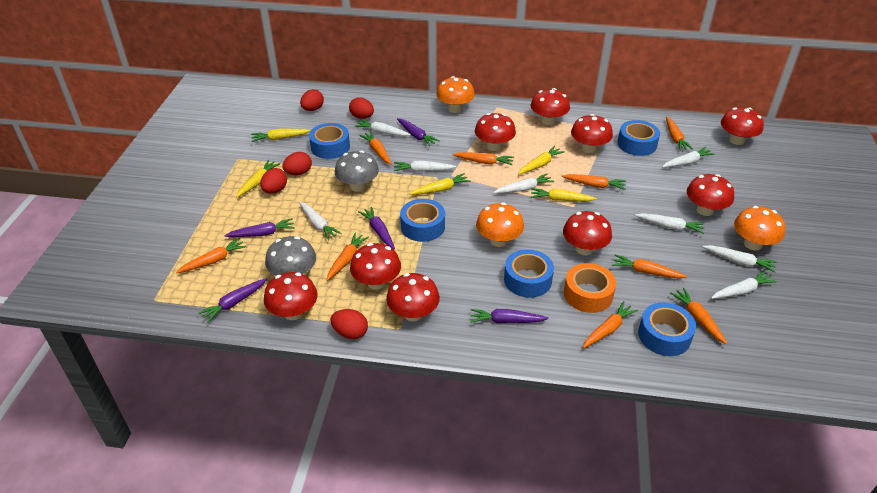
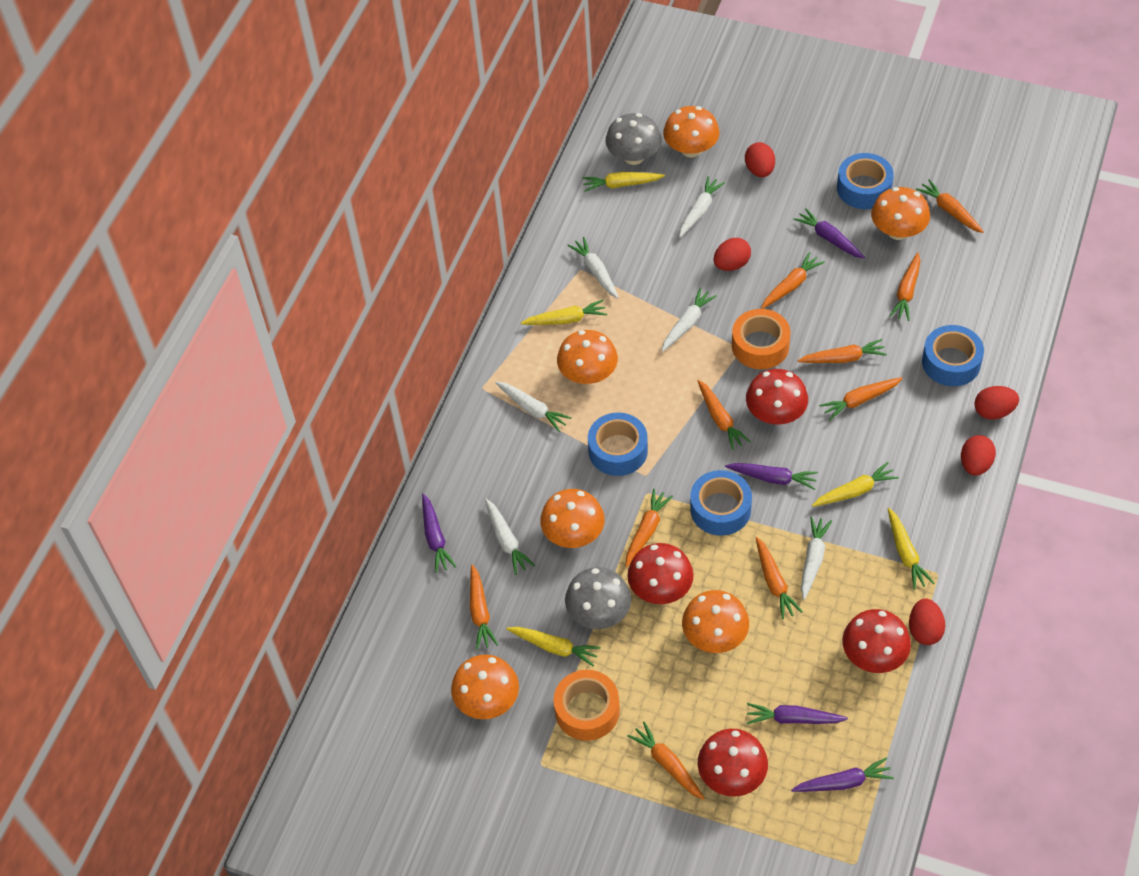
blue tape: 5 -> 4
orange carrot: 9 -> 10
orange mushroom: 3 -> 6
orange tape: 1 -> 2
red mushroom: 9 -> 4
white carrot: 8 -> 6

